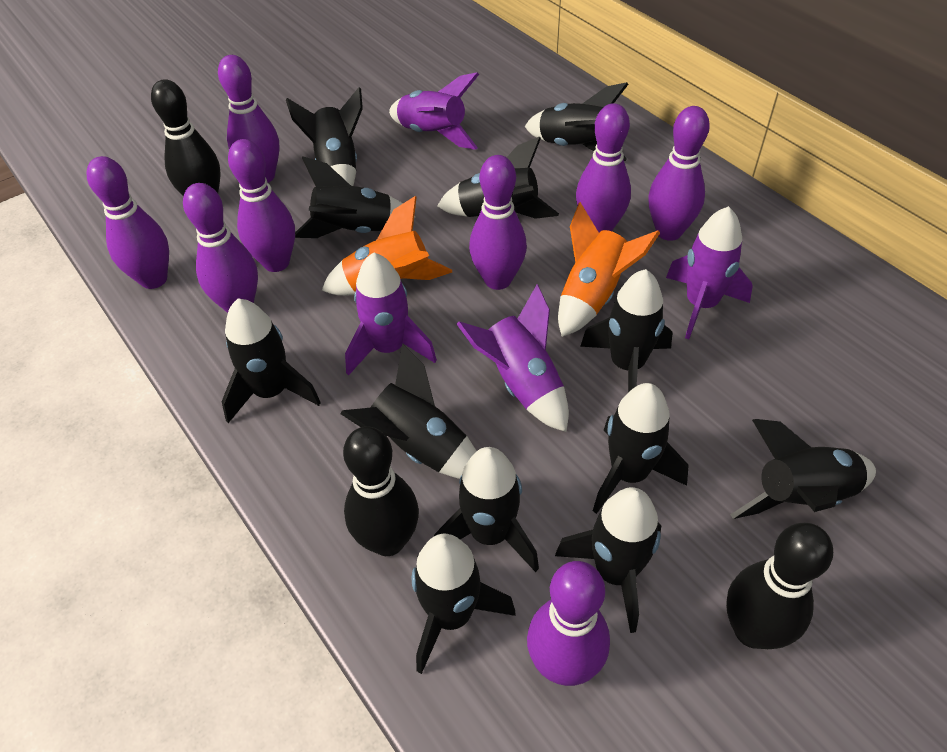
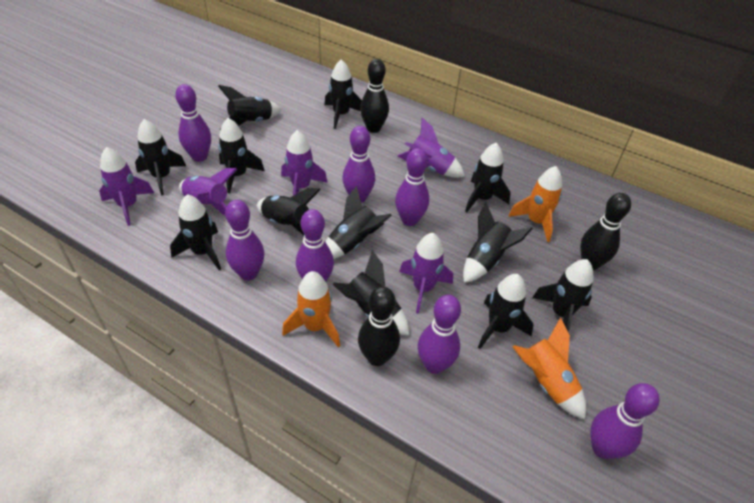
orange rocket: 2 -> 3
purple bowling pin: 8 -> 7
purple rocket: 4 -> 5

